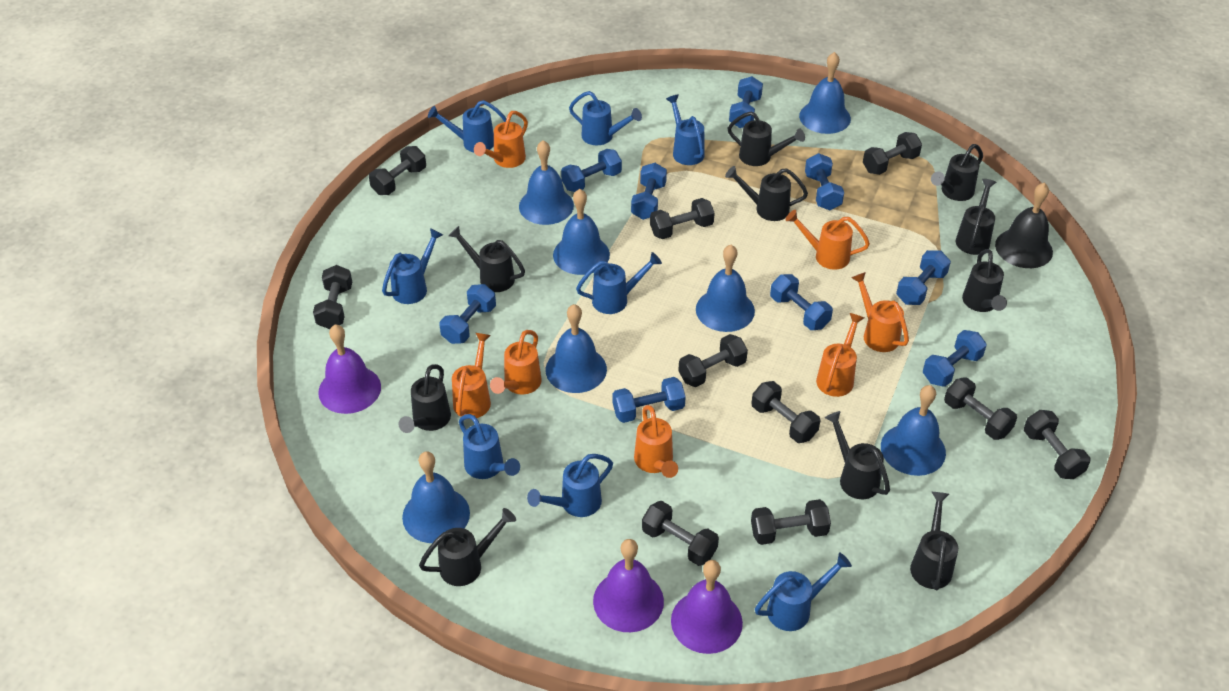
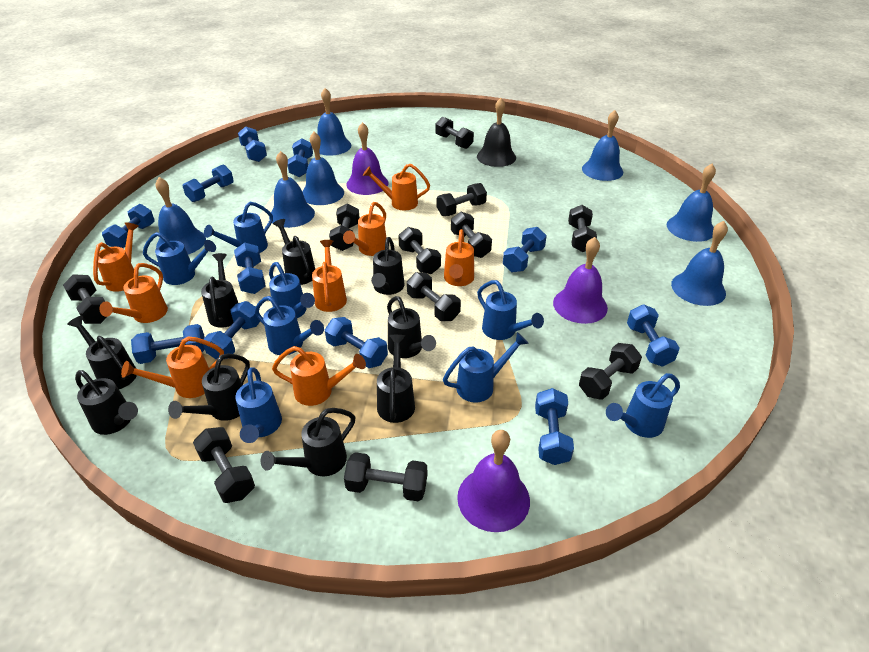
black dumbbell: 10 -> 11
black watering can: 10 -> 9
blue dumbbell: 9 -> 11
orange watering can: 7 -> 8

